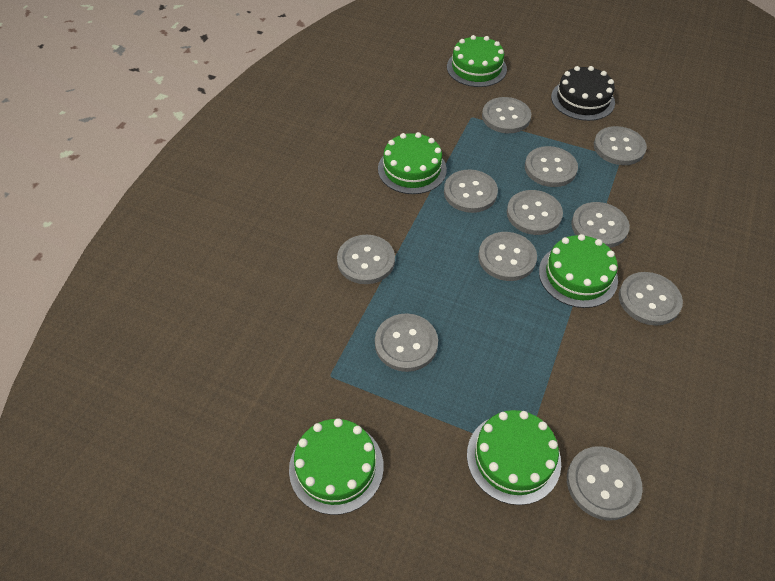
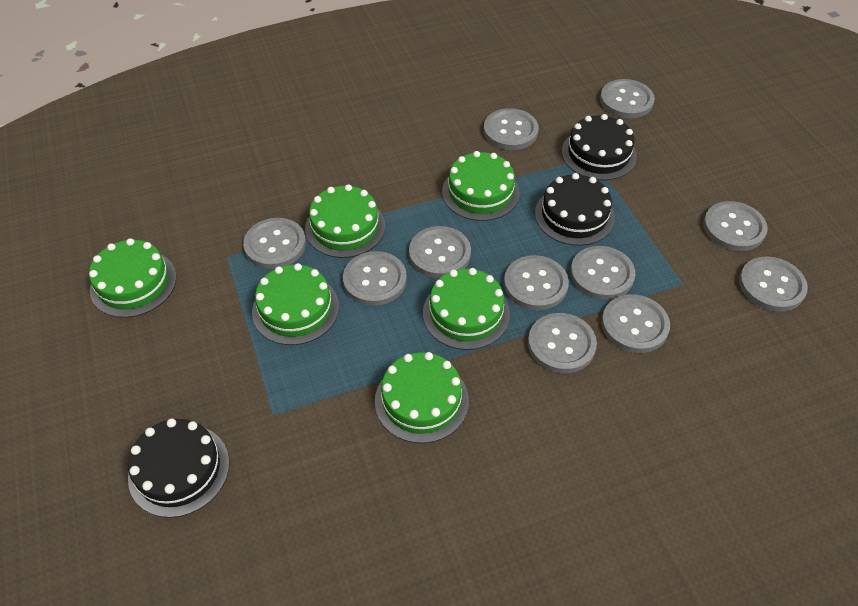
black cake: 1 -> 3
green cake: 5 -> 6

